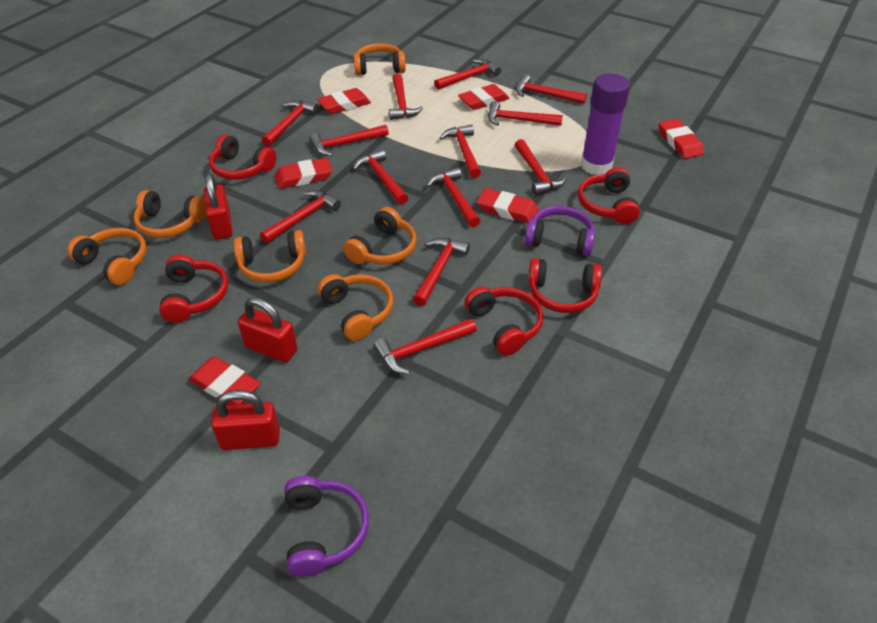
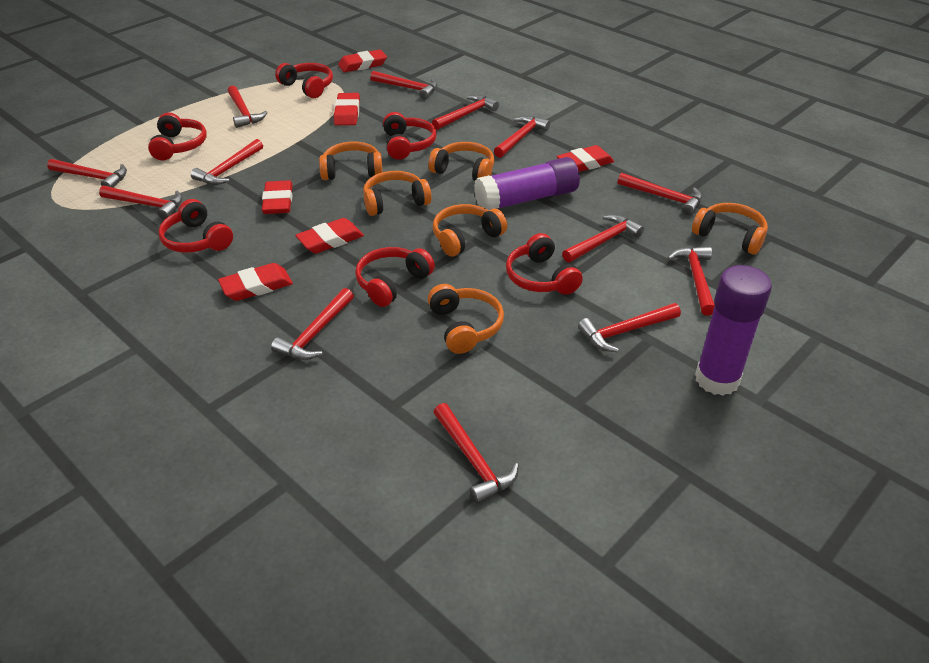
purple glue stick: 1 -> 2
purple headphones: 2 -> 0
red headphones: 5 -> 6
red padlock: 3 -> 0

